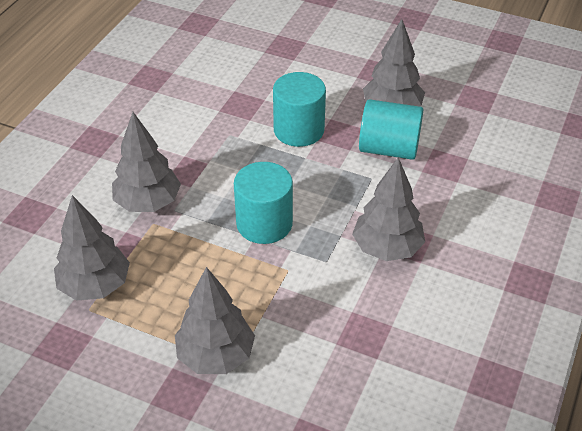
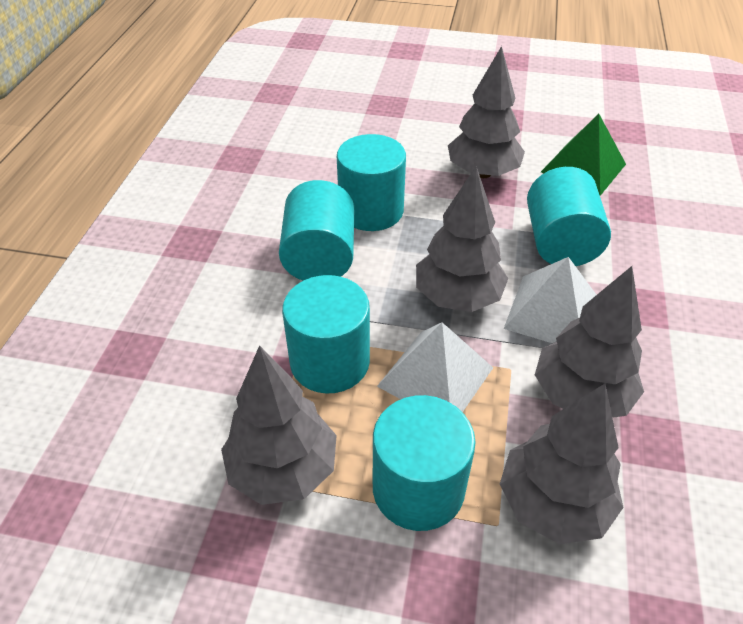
green pyramid: 0 -> 1
turquoise cylinder: 3 -> 5
white pyramid: 0 -> 2

